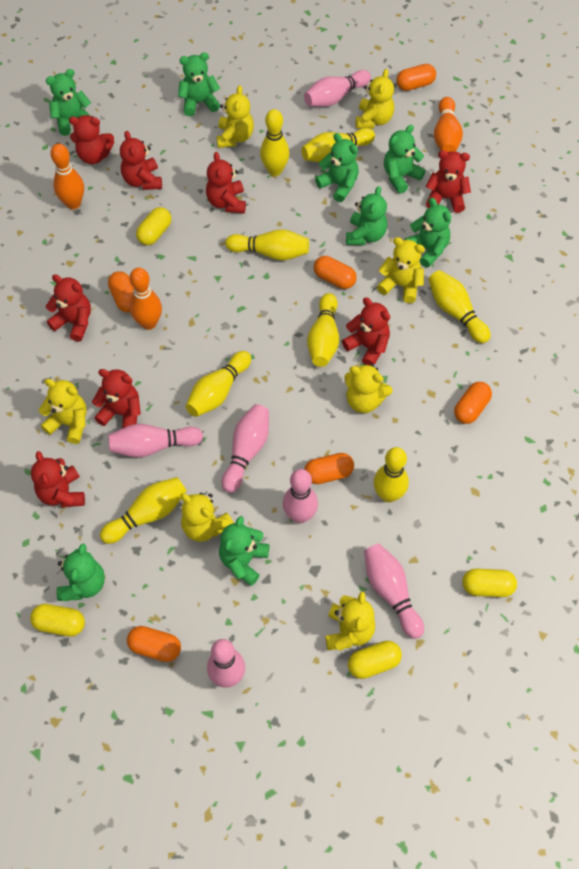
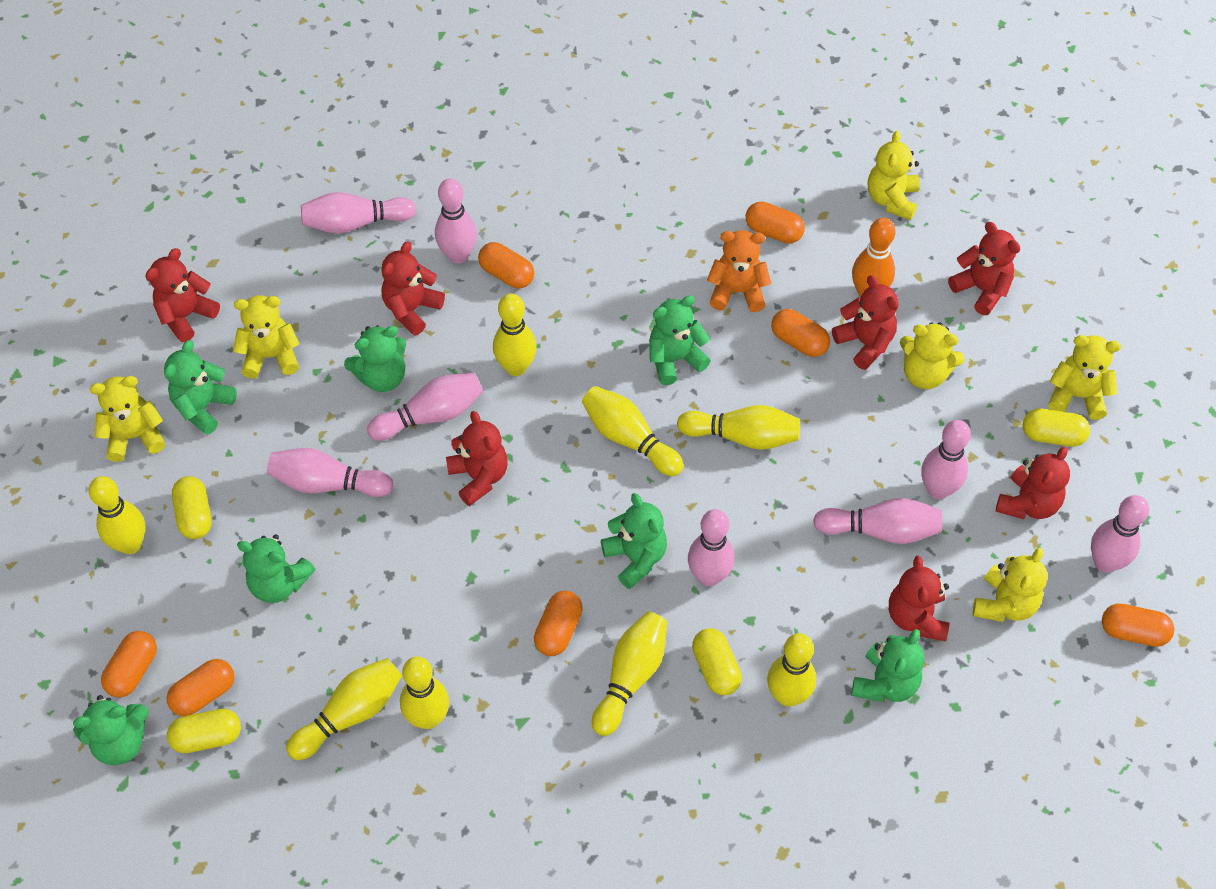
green teddy bear: 8 -> 7
orange bowling pin: 3 -> 1
orange capsule: 6 -> 7
orange teddy bear: 0 -> 1
pink bowling pin: 6 -> 8
red teddy bear: 8 -> 7
yellow teddy bear: 7 -> 6

